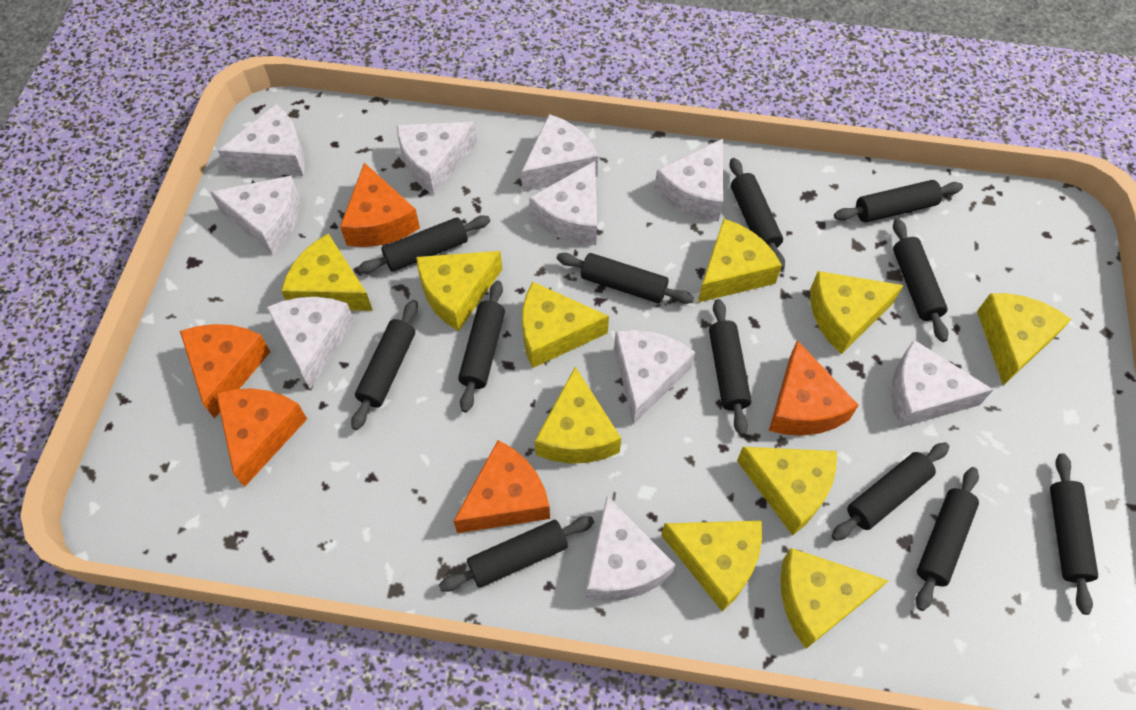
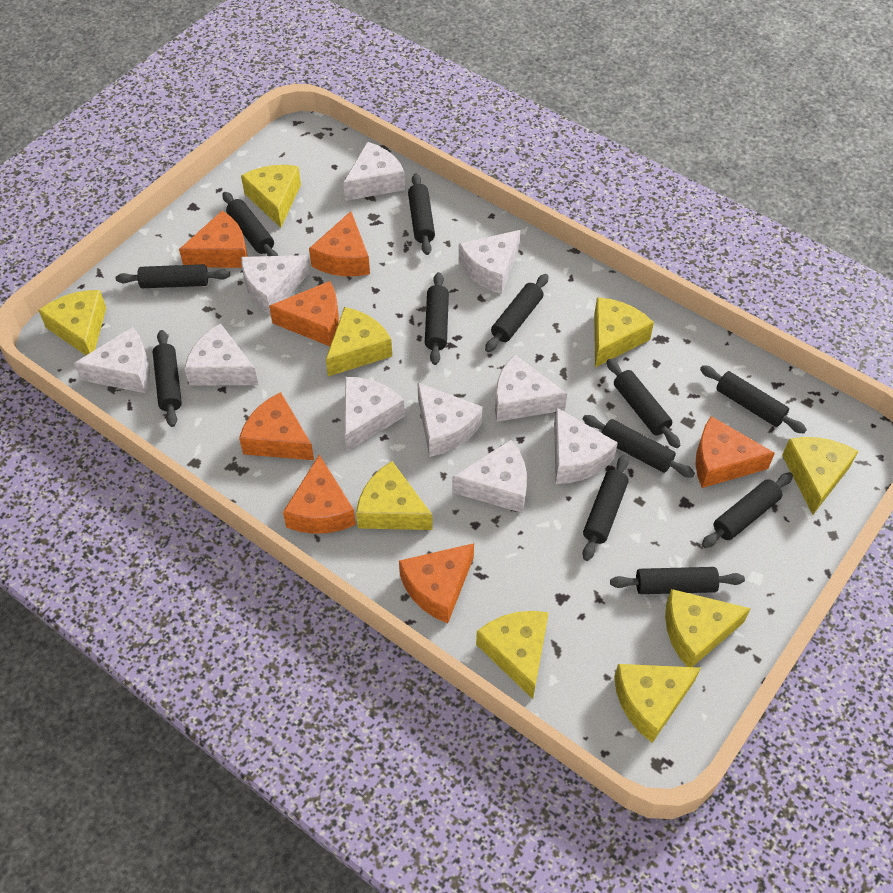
orange cheese: 5 -> 7
yellow cheese: 10 -> 9

